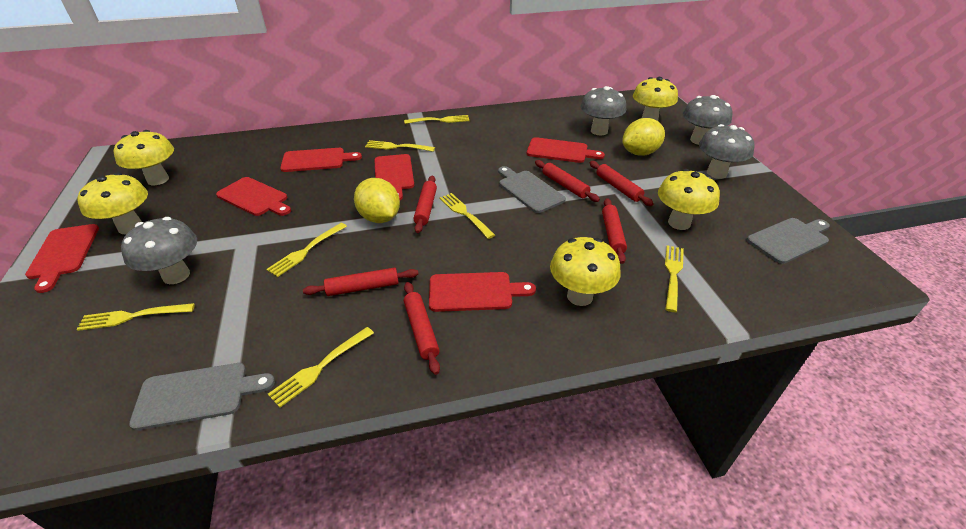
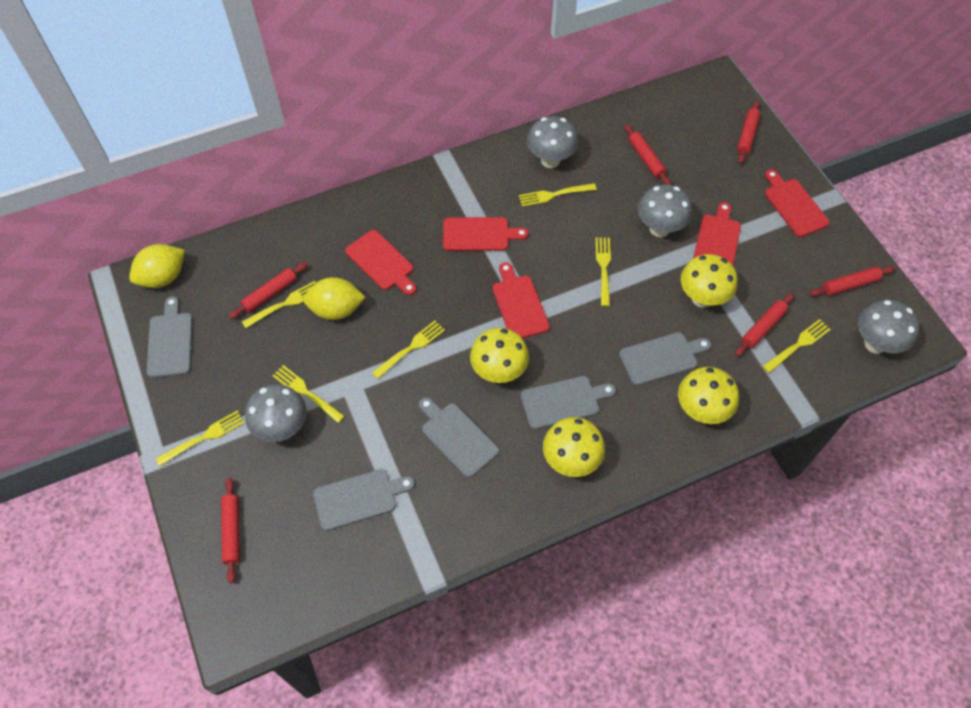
grey cutting board: 3 -> 5
red cutting board: 6 -> 5
yellow mushroom: 5 -> 4

